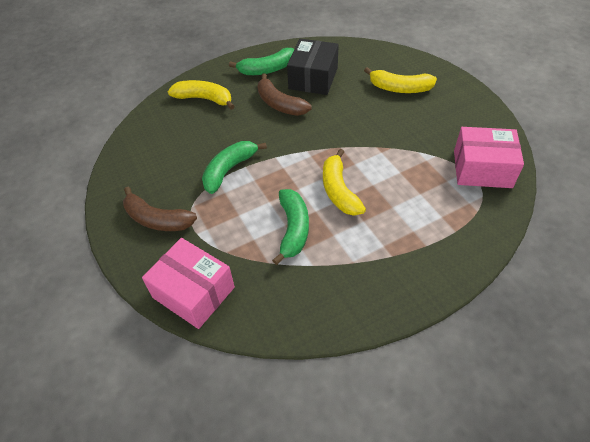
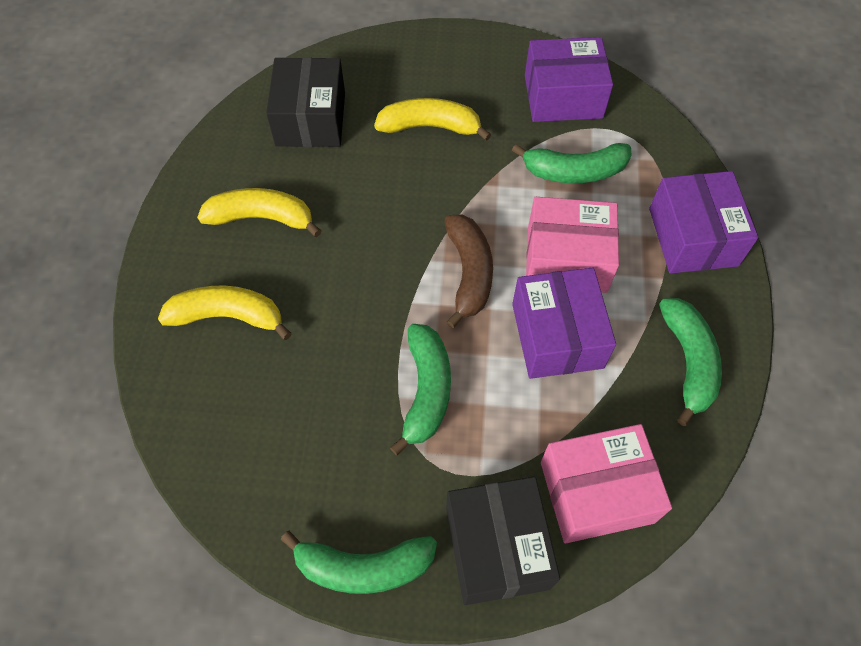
black box: 1 -> 2
brown banana: 2 -> 1
green banana: 3 -> 4
purple box: 0 -> 3

